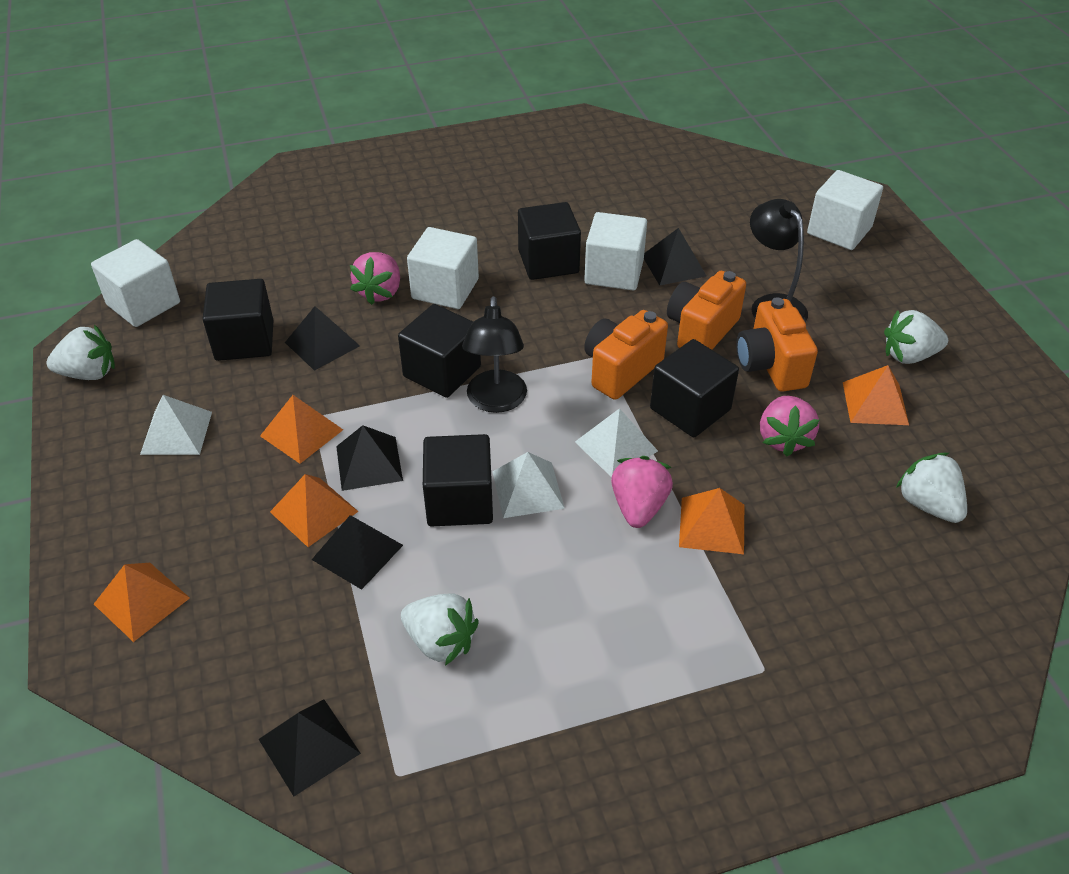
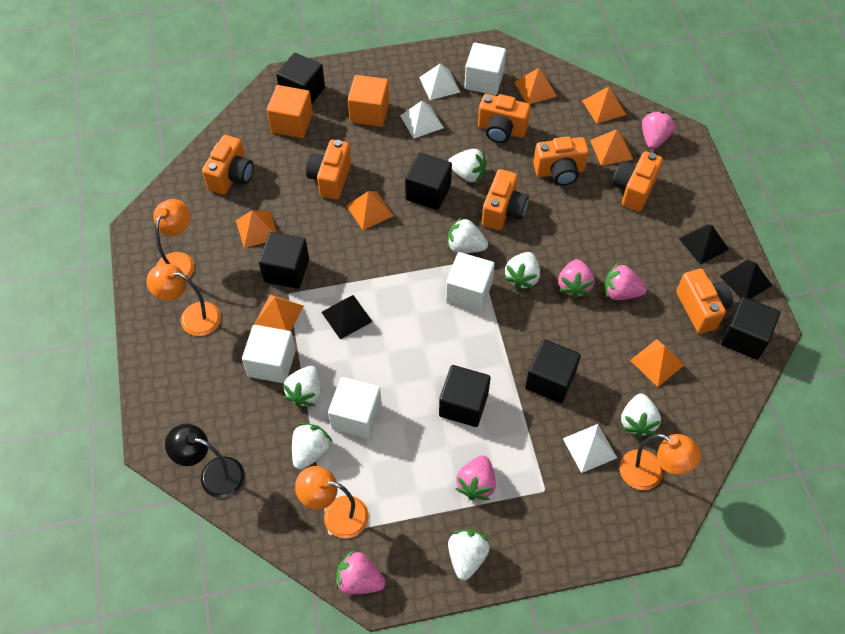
black cube: 5 -> 6
black lamp: 2 -> 1
black pyramid: 5 -> 3
orange camera: 3 -> 7
orange cube: 0 -> 2
orange lamp: 0 -> 4
orange pyramid: 5 -> 7
pink strawberry: 3 -> 5
white strawberry: 4 -> 7

